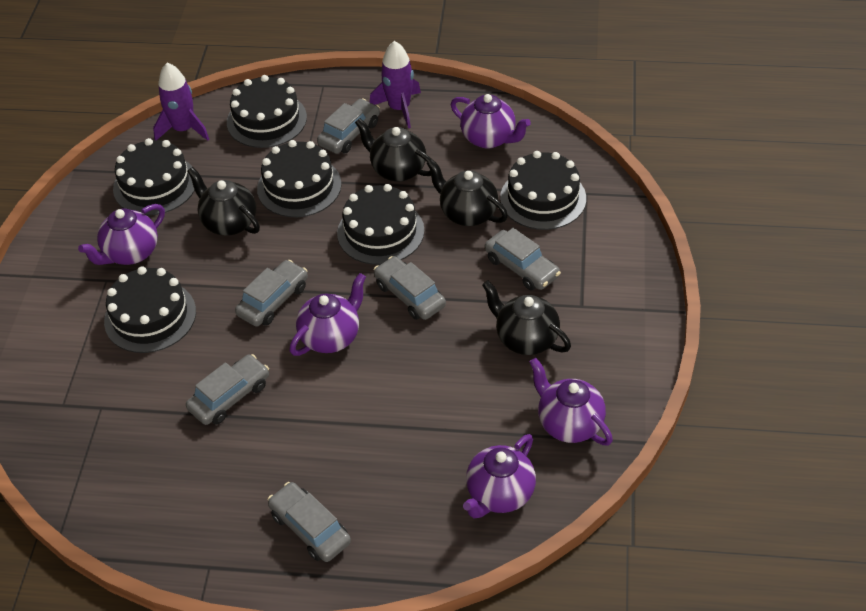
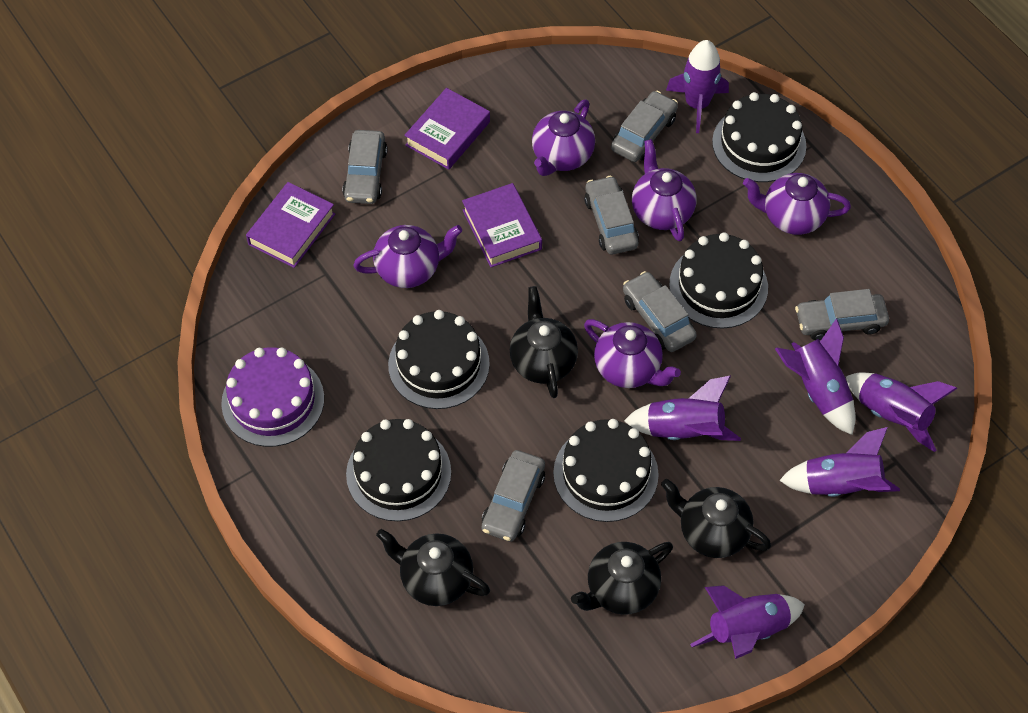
black cake: 6 -> 5
purple book: 0 -> 3
purple cake: 0 -> 1
purple rocket: 2 -> 6

